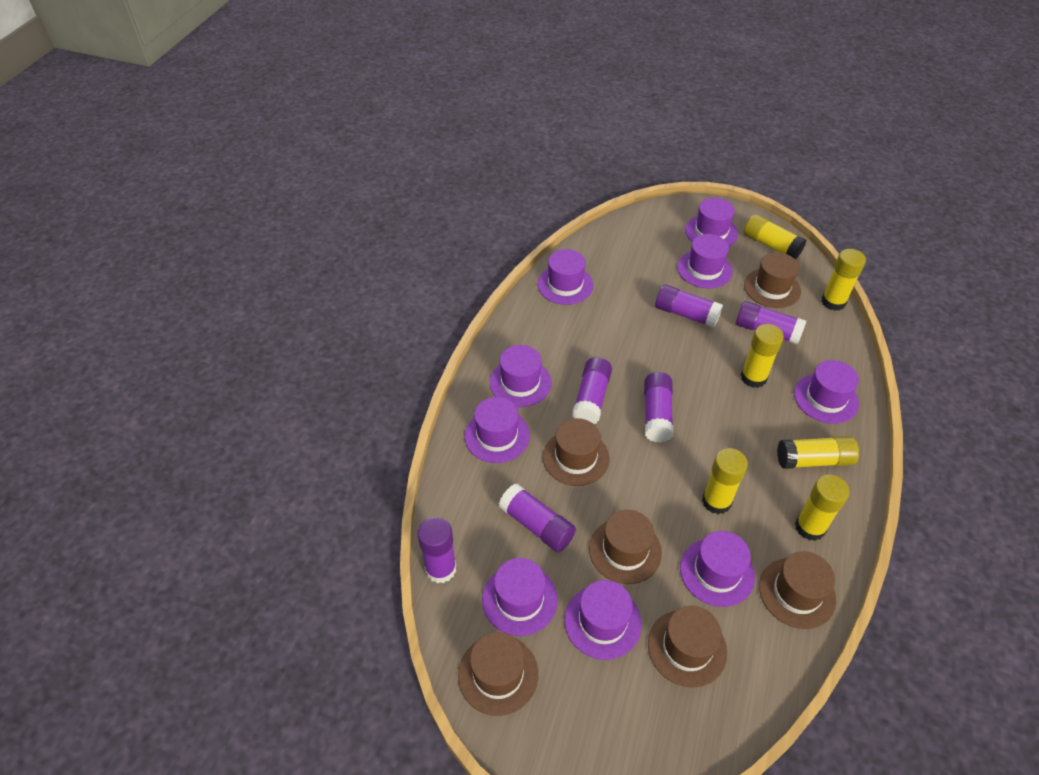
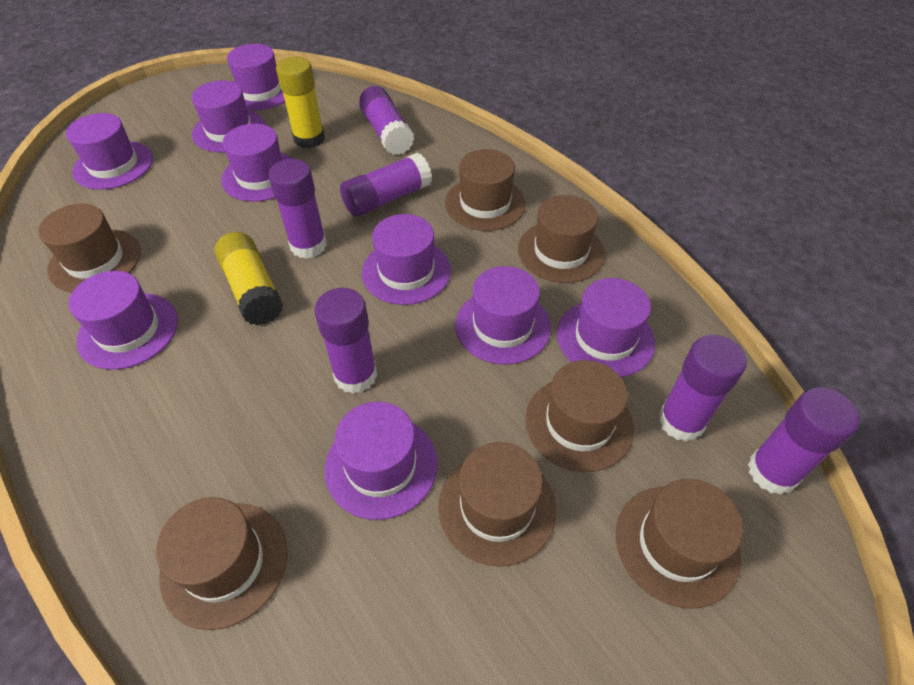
brown hat: 6 -> 7
yellow glue stick: 6 -> 2

